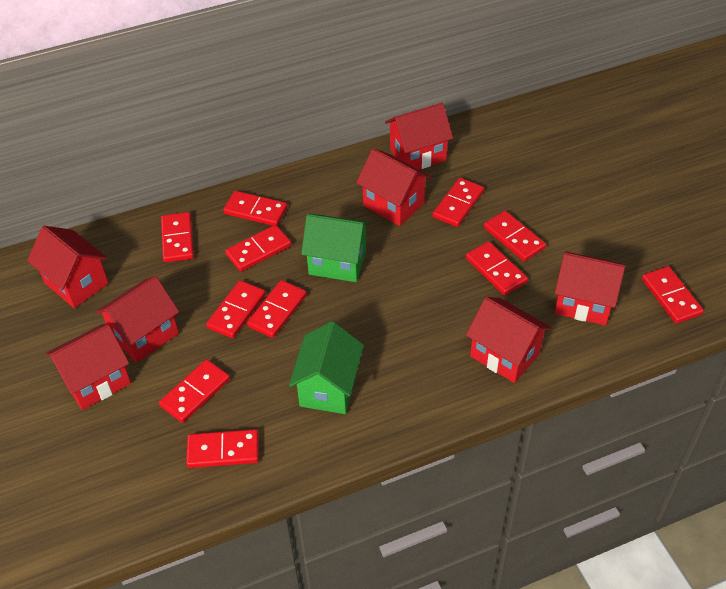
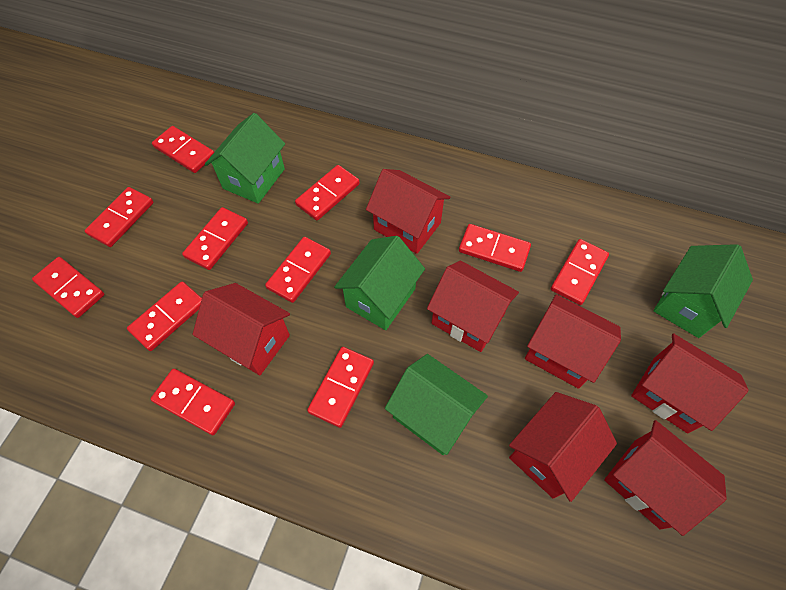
green house: 2 -> 4

